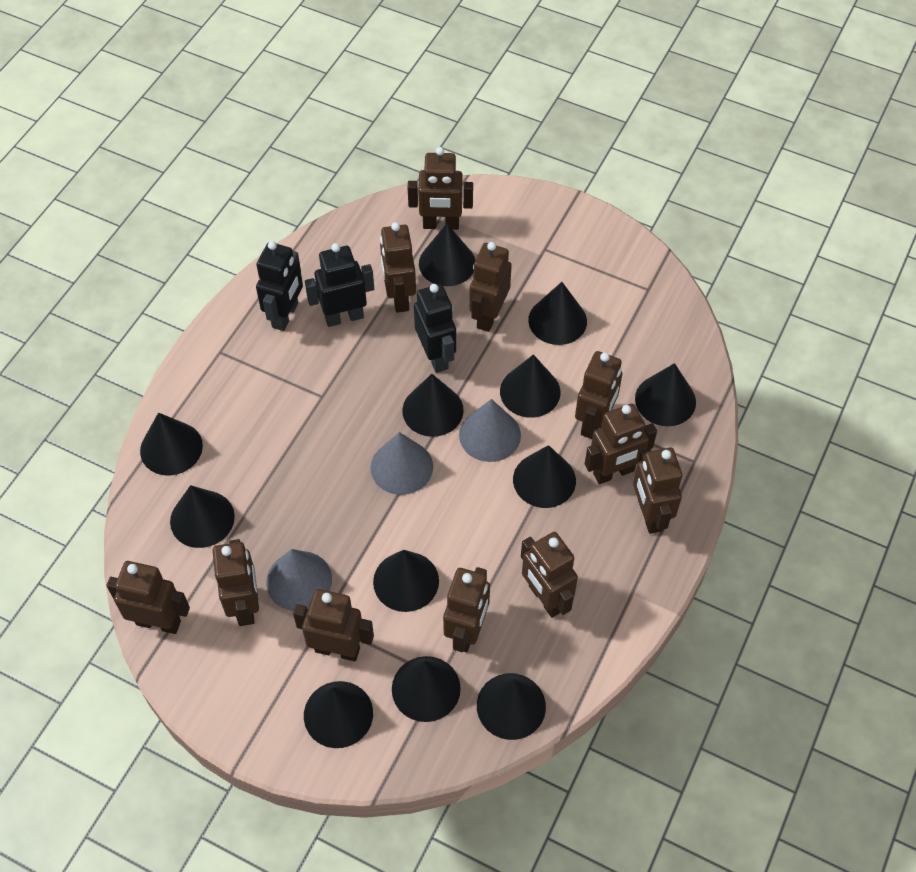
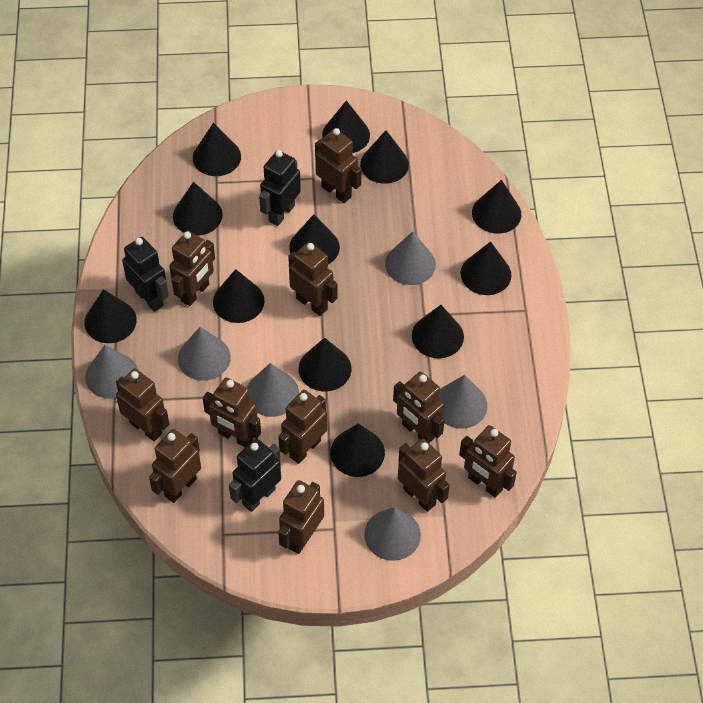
grey cone: 3 -> 6

